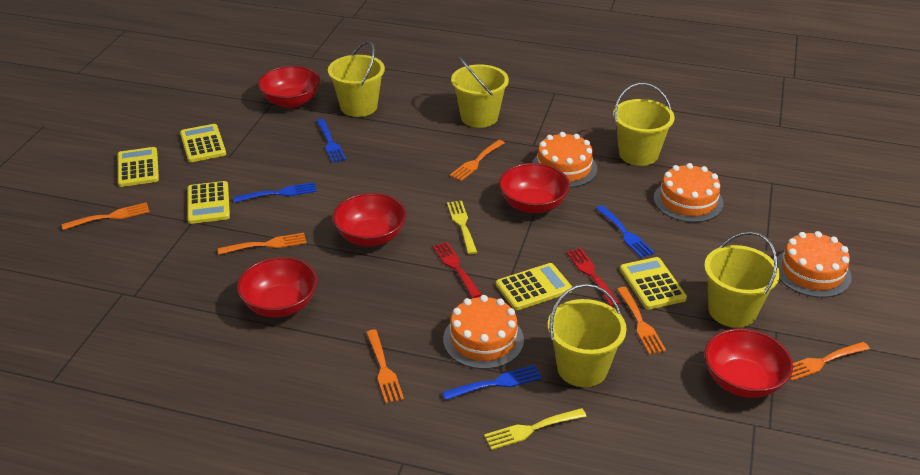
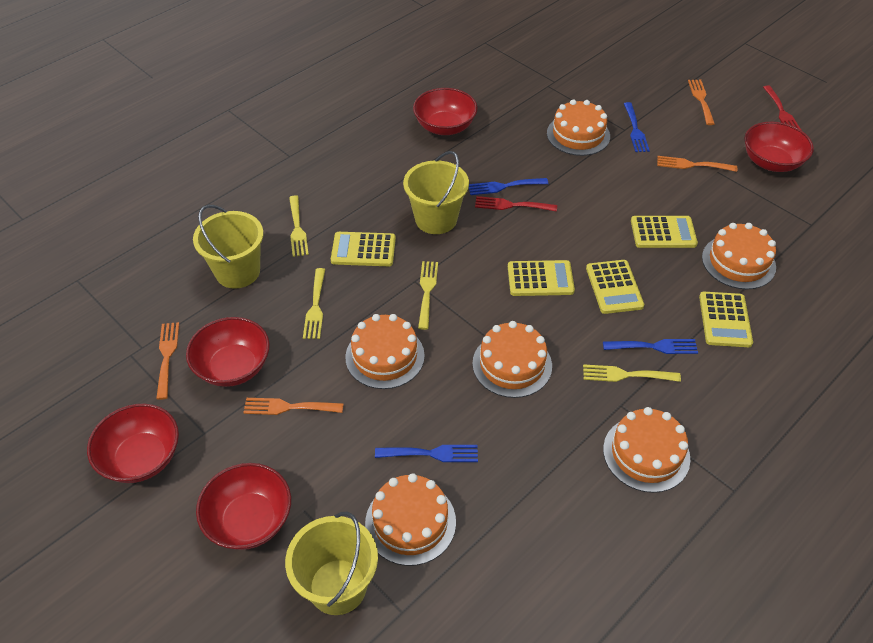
orange cake: 4 -> 6
orange fork: 6 -> 4
yellow bucket: 5 -> 3
yellow fork: 2 -> 4

